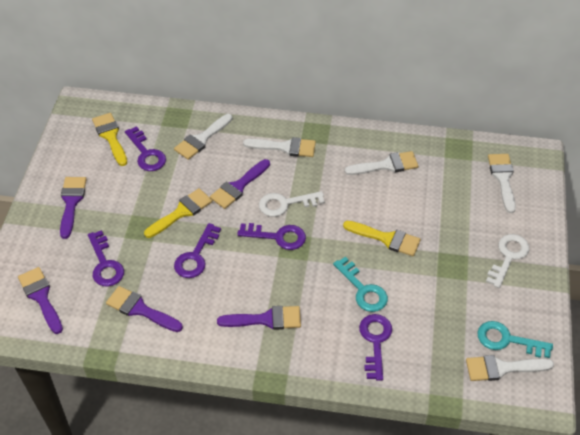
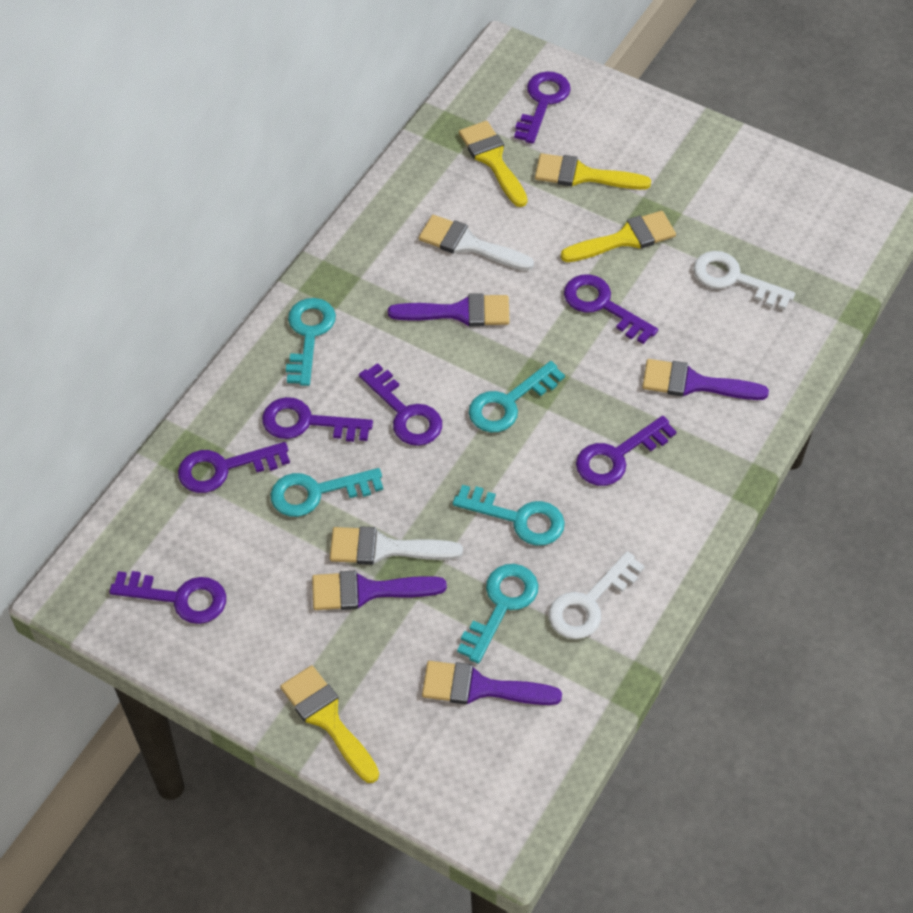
purple brush: 5 -> 4
purple key: 5 -> 7
turquoise key: 2 -> 5
white brush: 5 -> 2
yellow brush: 3 -> 4

